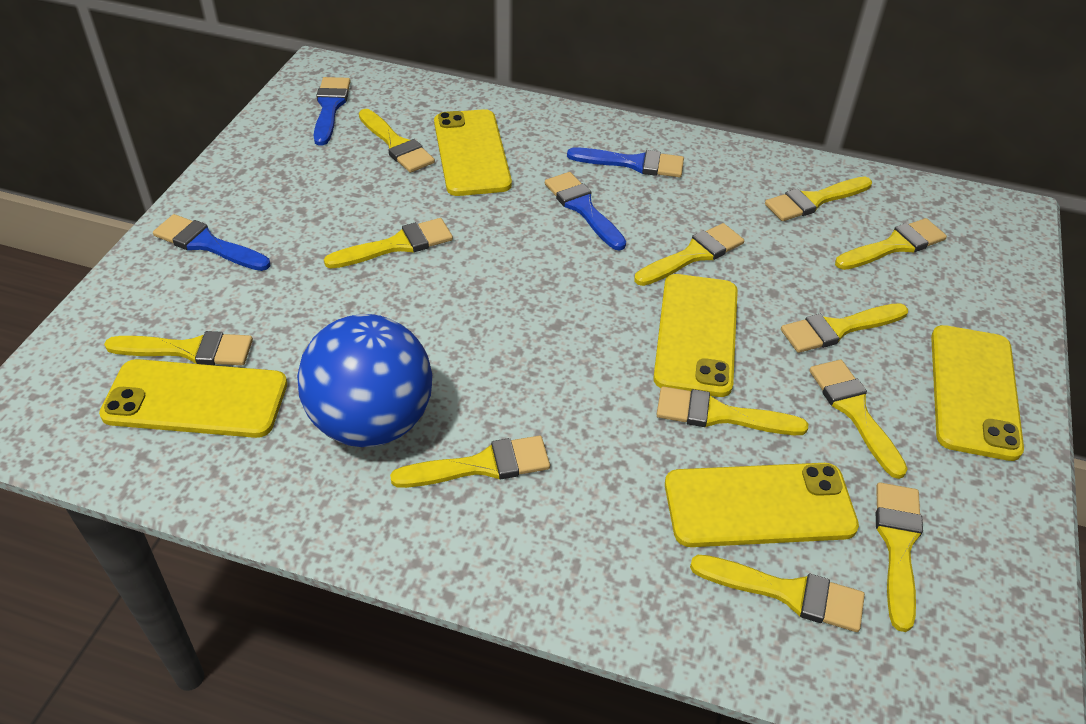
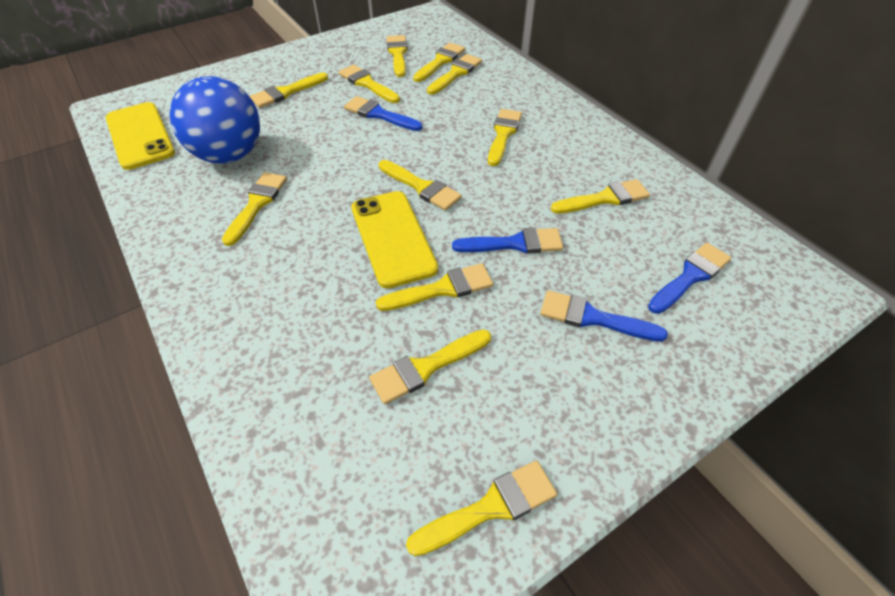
yellow phone: 5 -> 2

